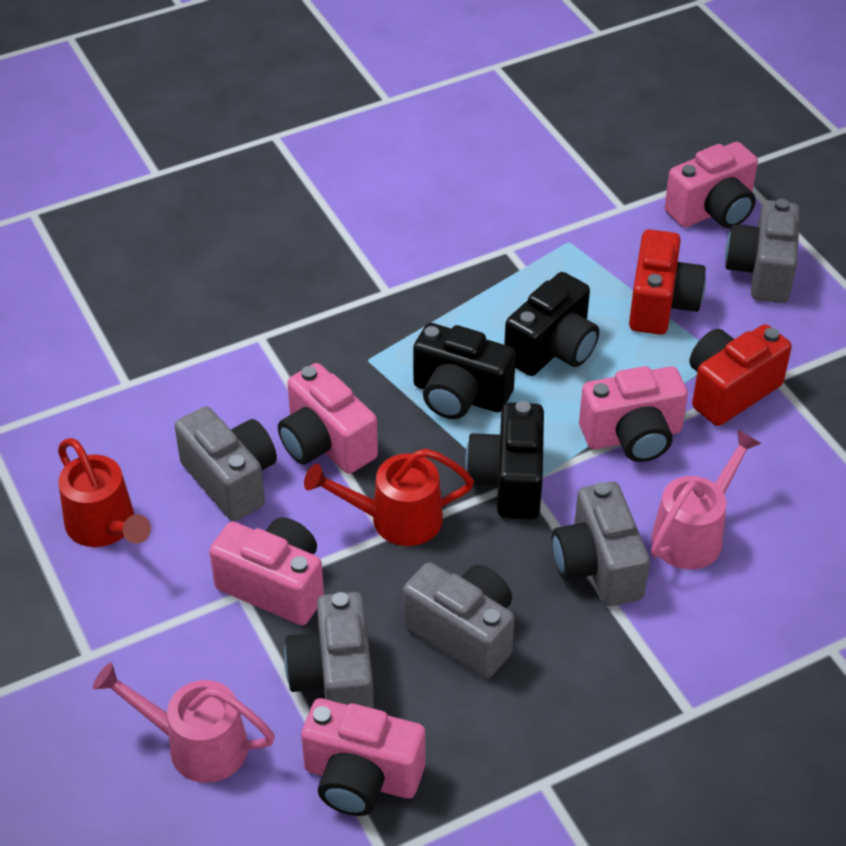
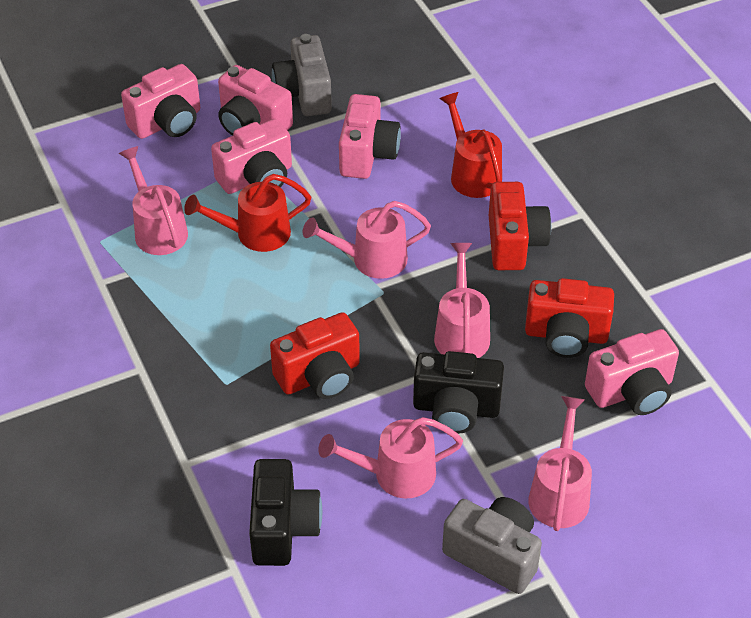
black camera: 3 -> 2
grey camera: 5 -> 2
pink watering can: 2 -> 5
red camera: 2 -> 3

